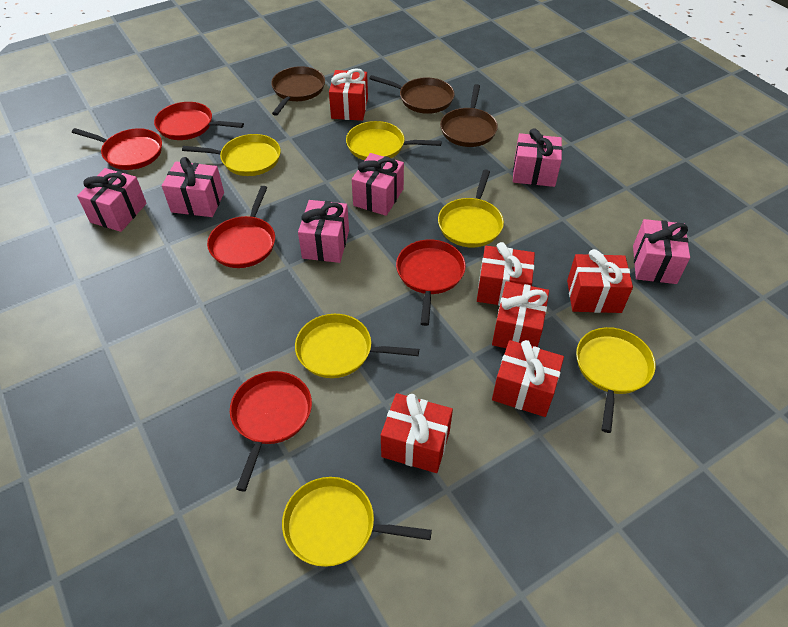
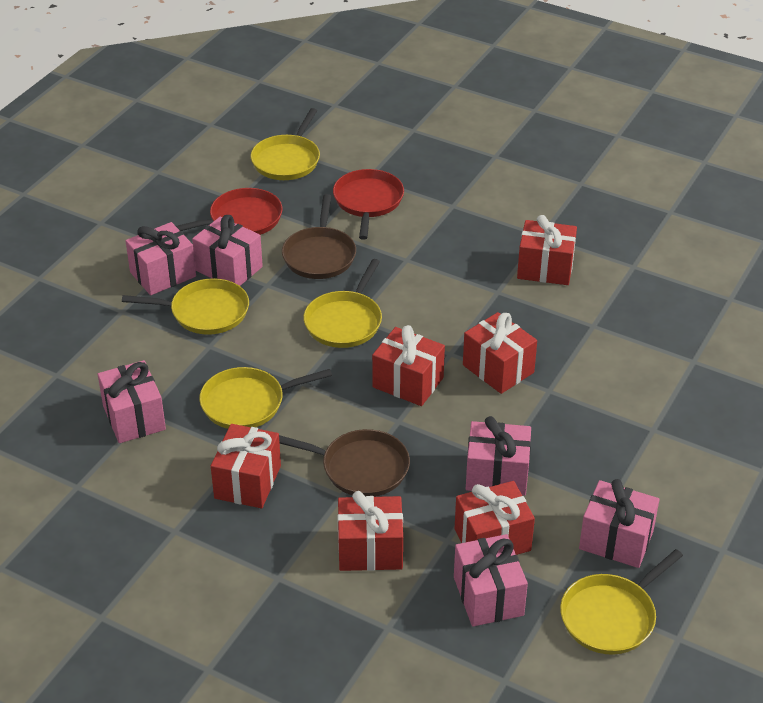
brown pan: 3 -> 2
red pan: 5 -> 2
yellow pan: 6 -> 5

